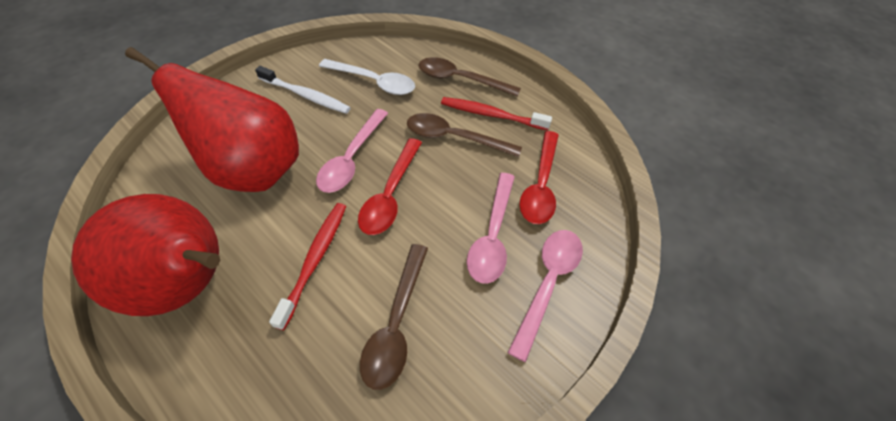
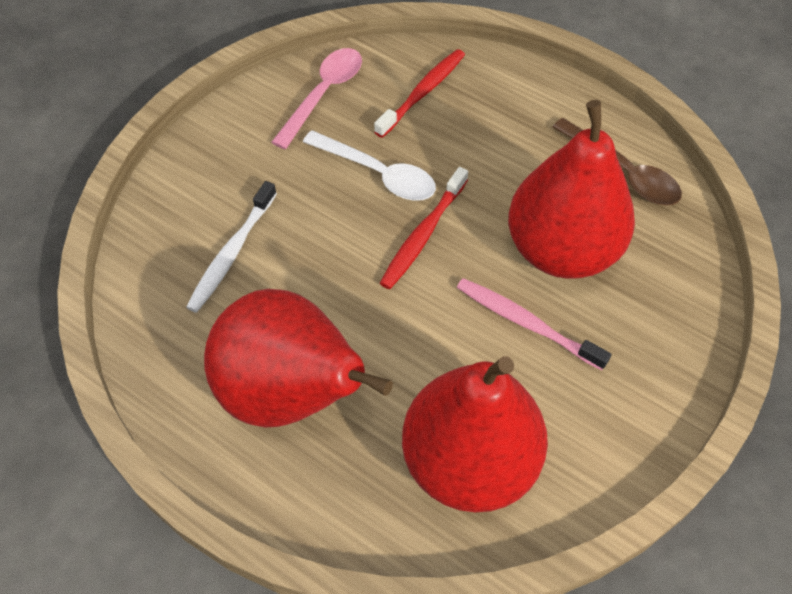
brown spoon: 3 -> 1
pink spoon: 3 -> 1
pink toothbrush: 0 -> 1
red pear: 2 -> 3
red spoon: 2 -> 0

